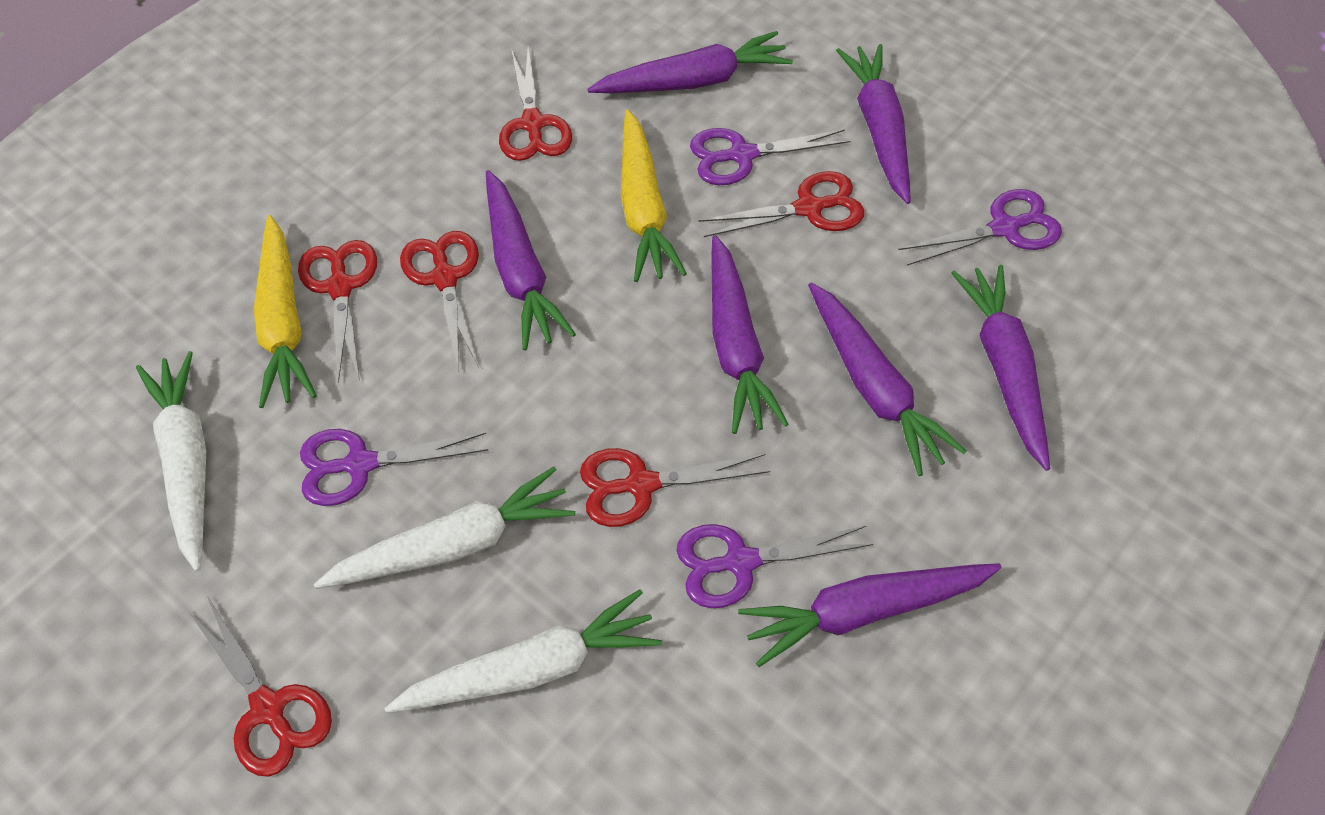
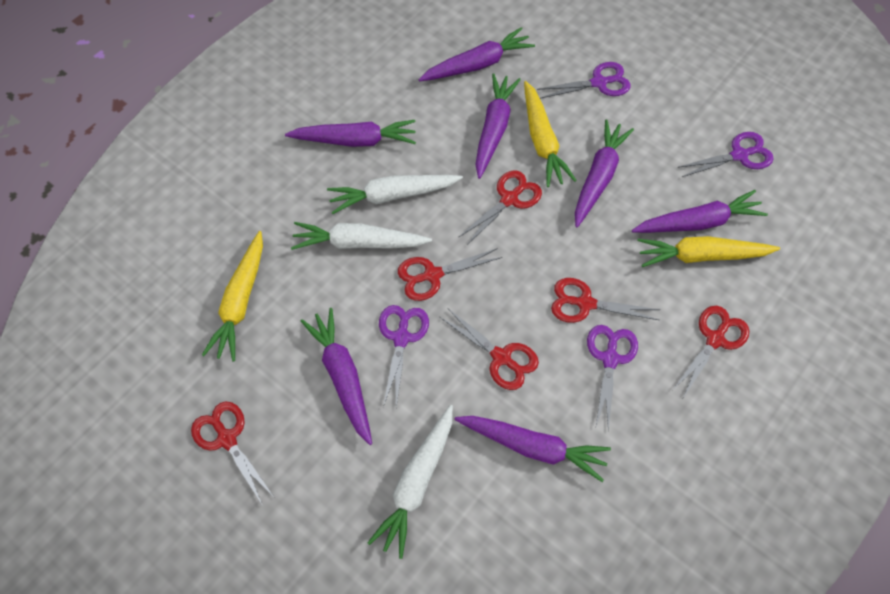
yellow carrot: 2 -> 3

